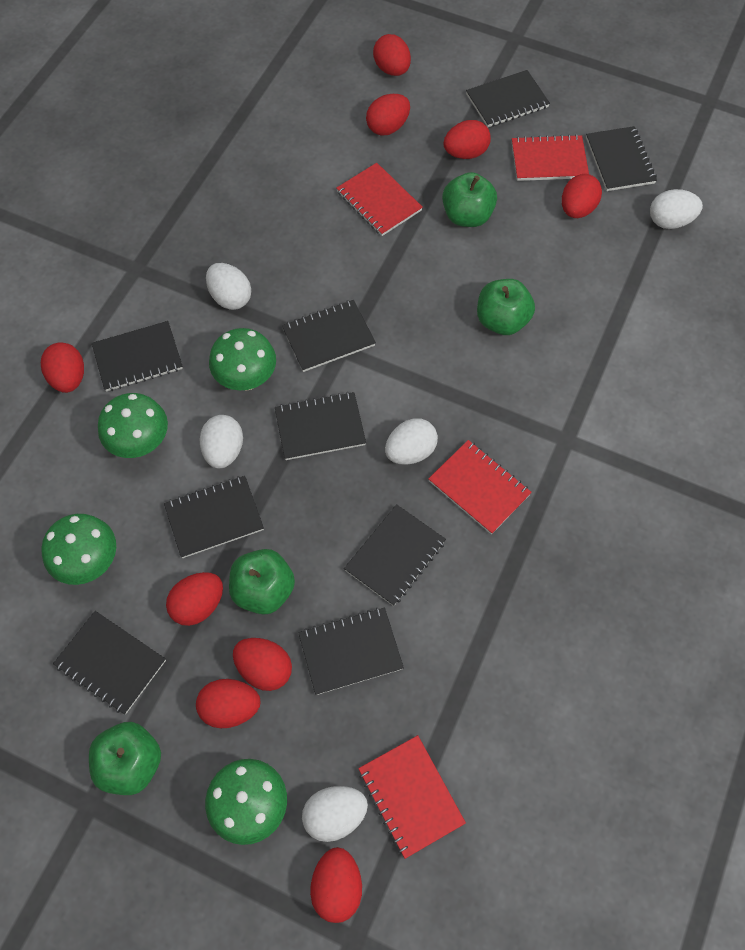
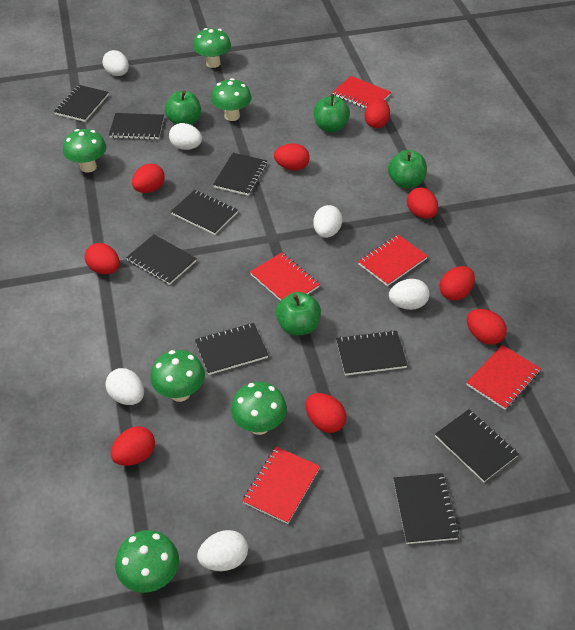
green mushroom: 4 -> 6
red notebook: 4 -> 5
white egg: 5 -> 6

